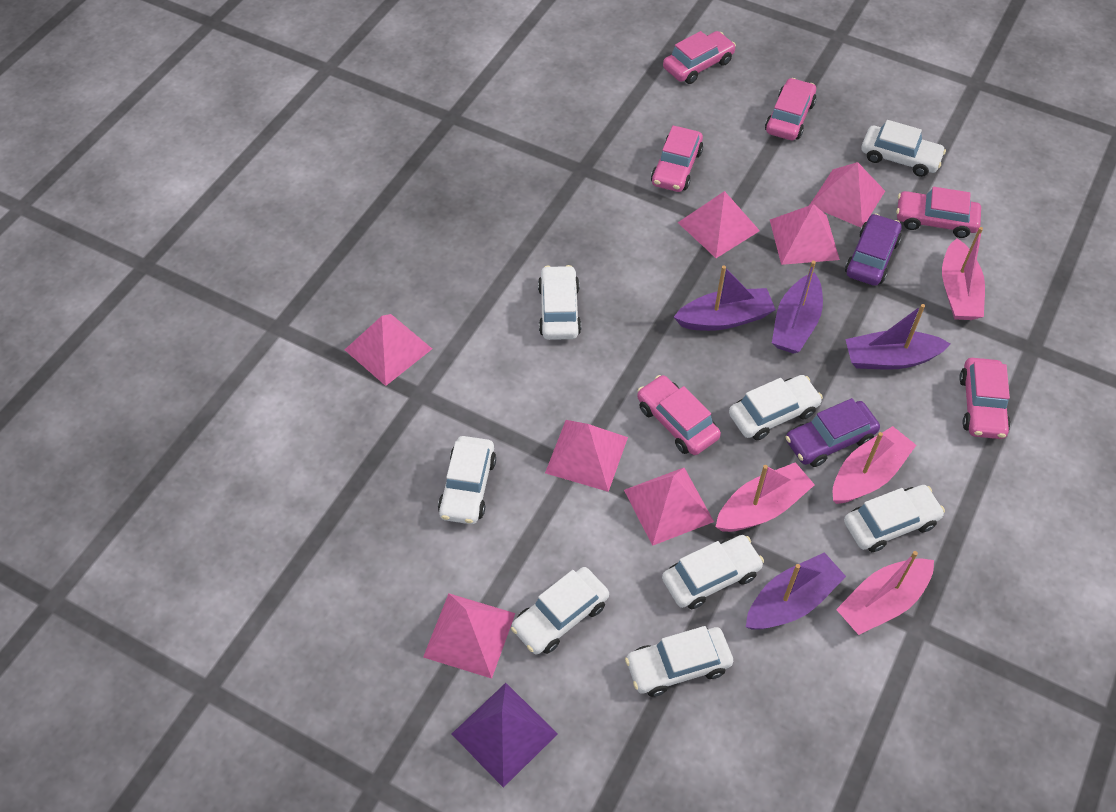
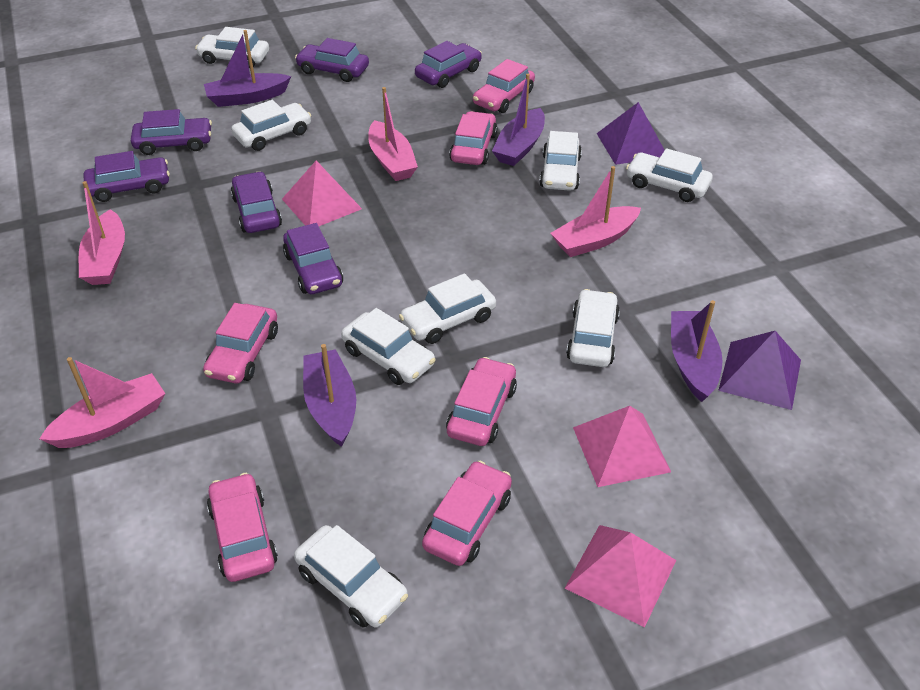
pink pyramid: 7 -> 3
purple car: 2 -> 6
purple pyramid: 1 -> 2

